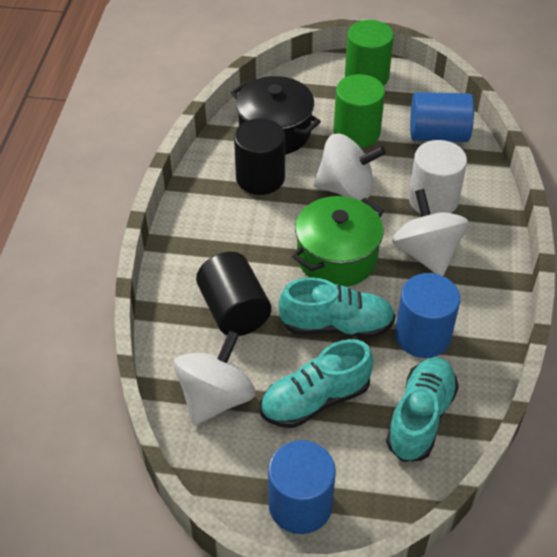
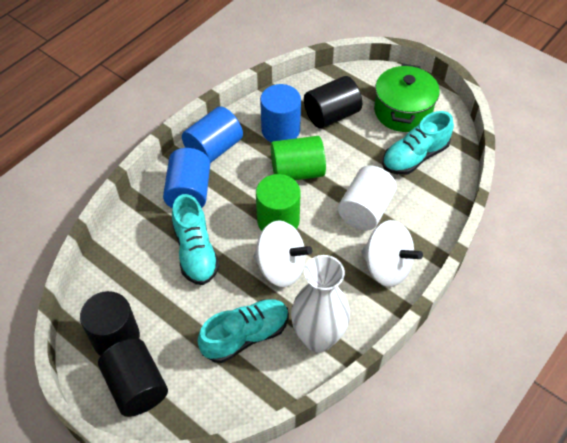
black cylinder: 2 -> 3
black pot: 1 -> 0
white spinning top: 3 -> 2
white vase: 0 -> 1

